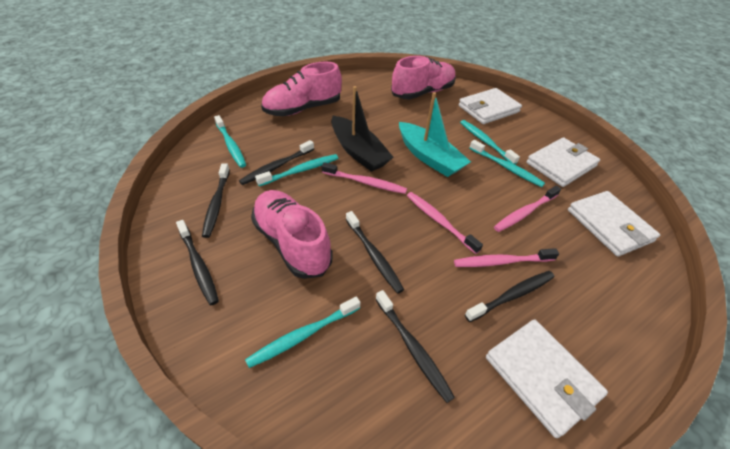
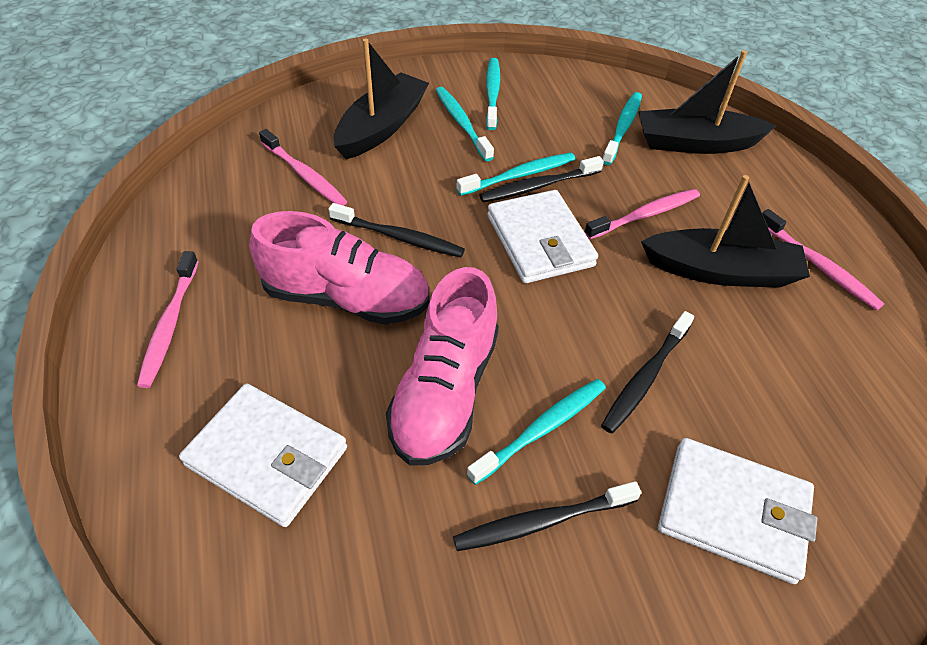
black boat: 1 -> 3
black toothbrush: 6 -> 4
pink shoe: 3 -> 2
turquoise boat: 1 -> 0
white wallet: 4 -> 3

